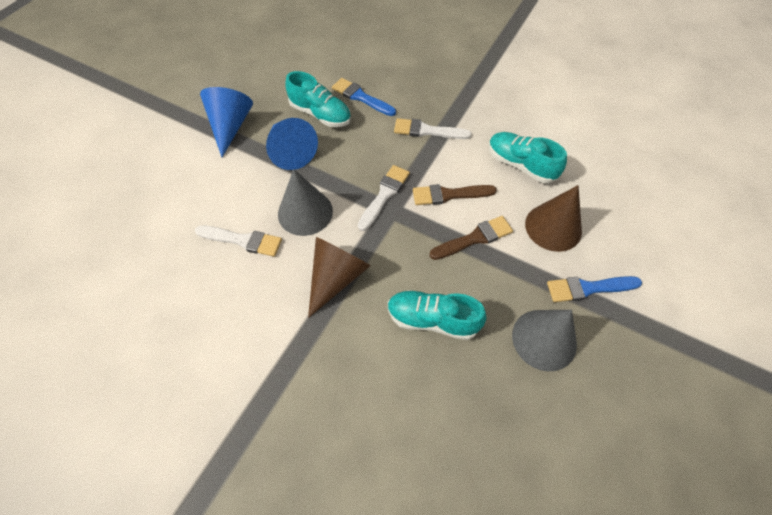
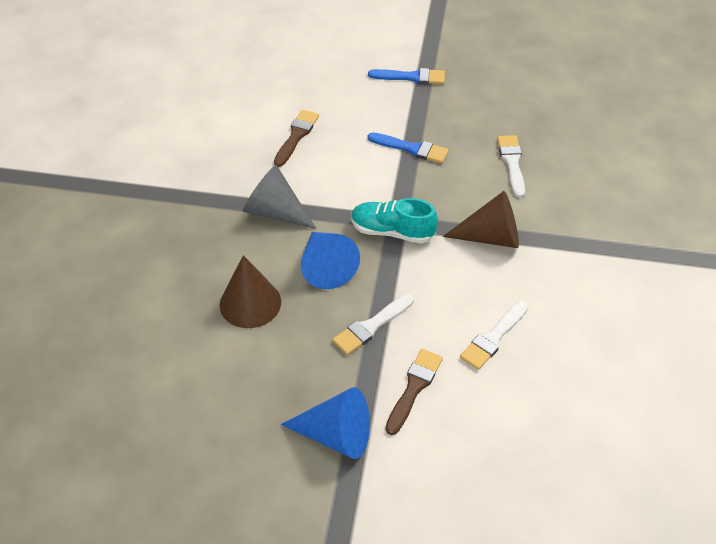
grey cone: 2 -> 1
turquoise shoe: 3 -> 1

